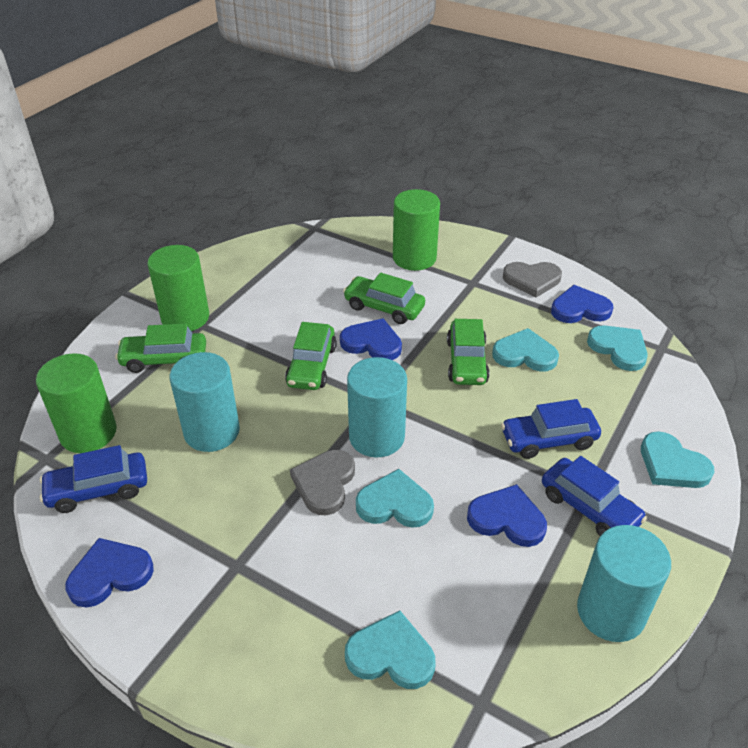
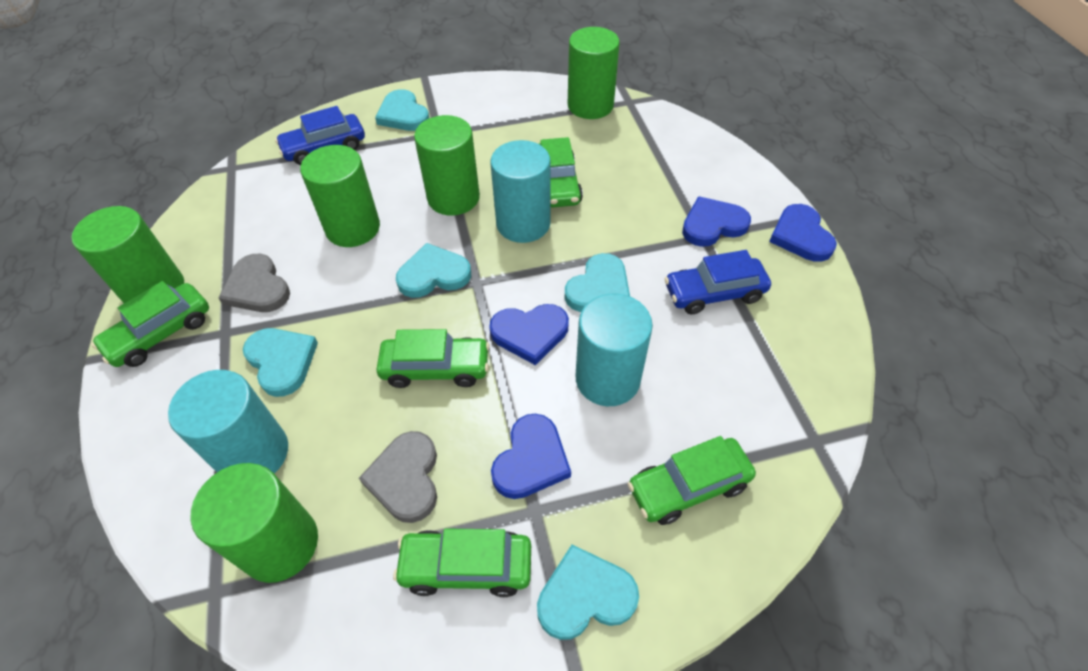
blue car: 3 -> 2
green car: 4 -> 5
green cylinder: 3 -> 5

